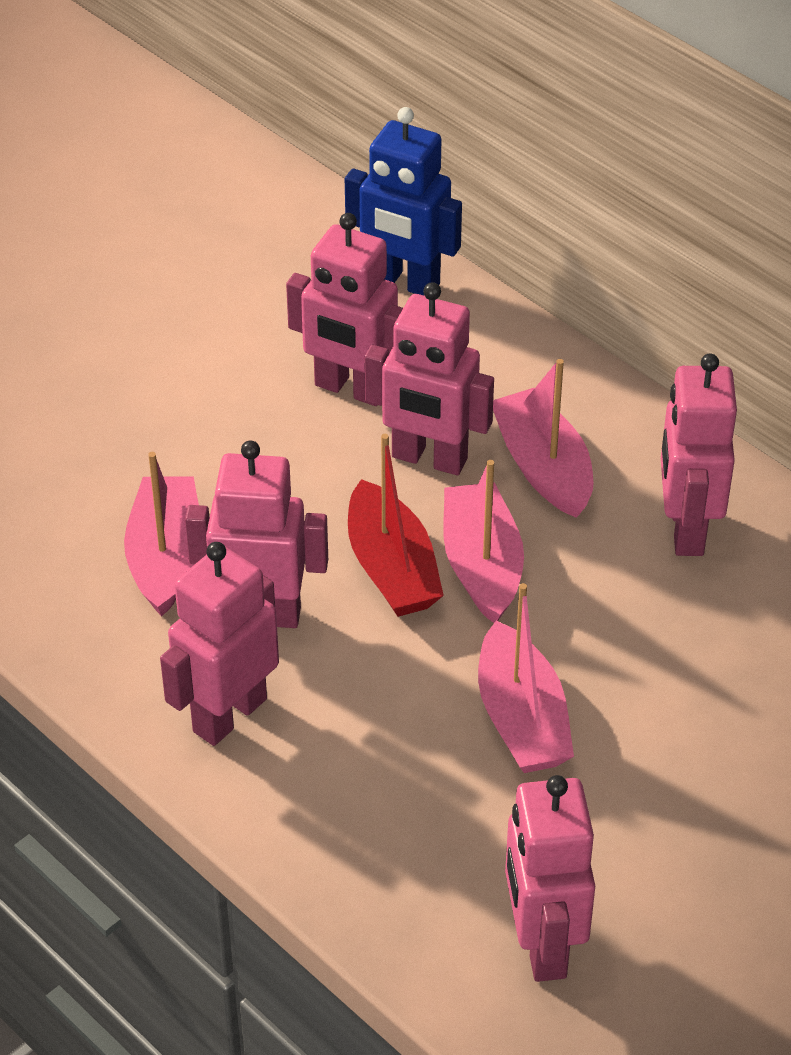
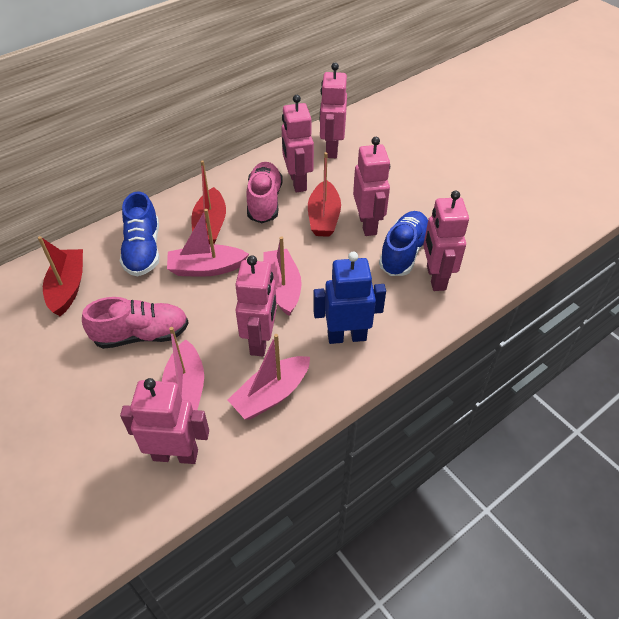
blue shoe: 0 -> 2
pink shoe: 0 -> 2
red boat: 1 -> 3

